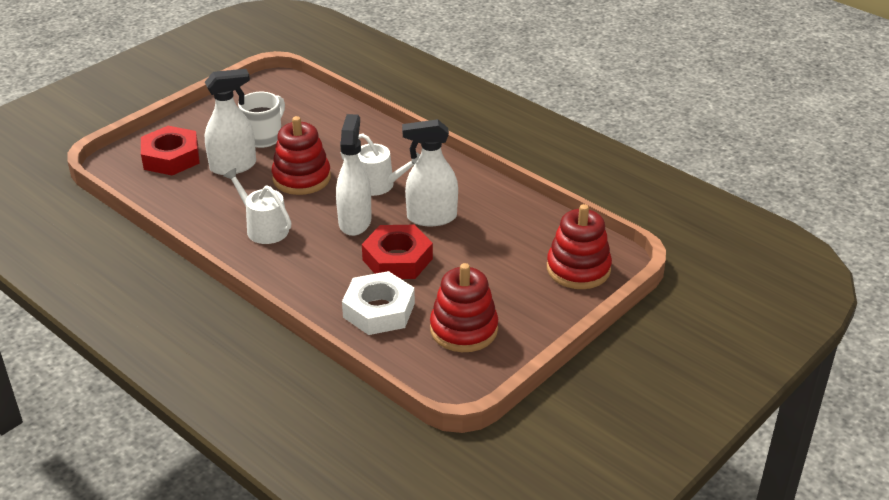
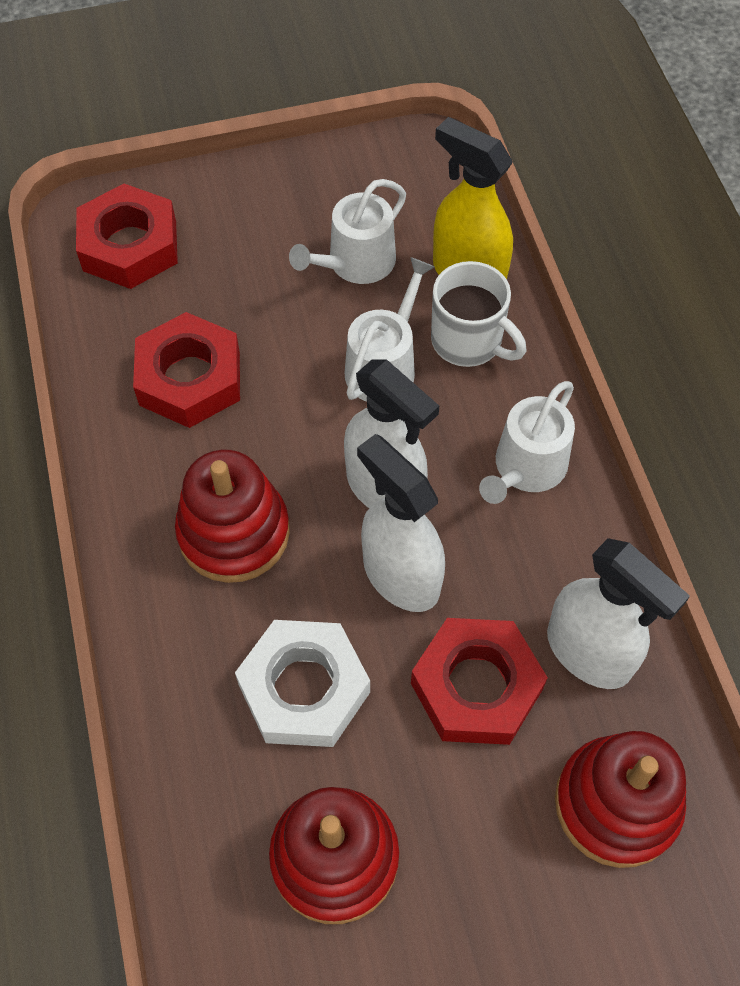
red nut: 2 -> 3
white watering can: 2 -> 3
yellow spray bottle: 0 -> 1

